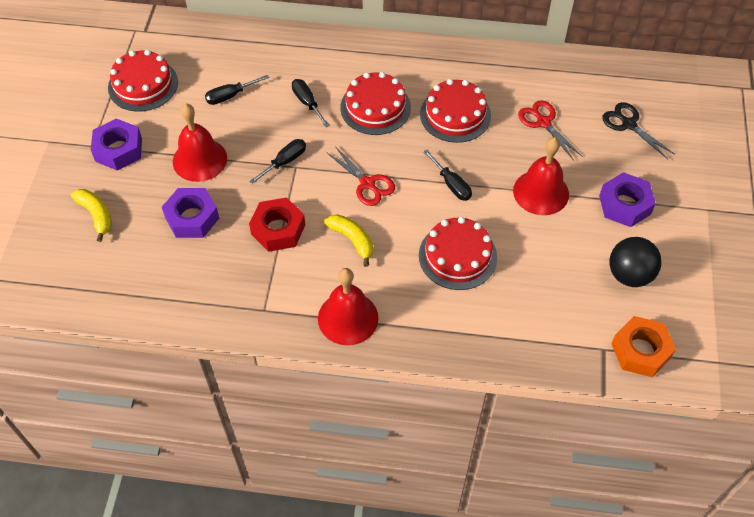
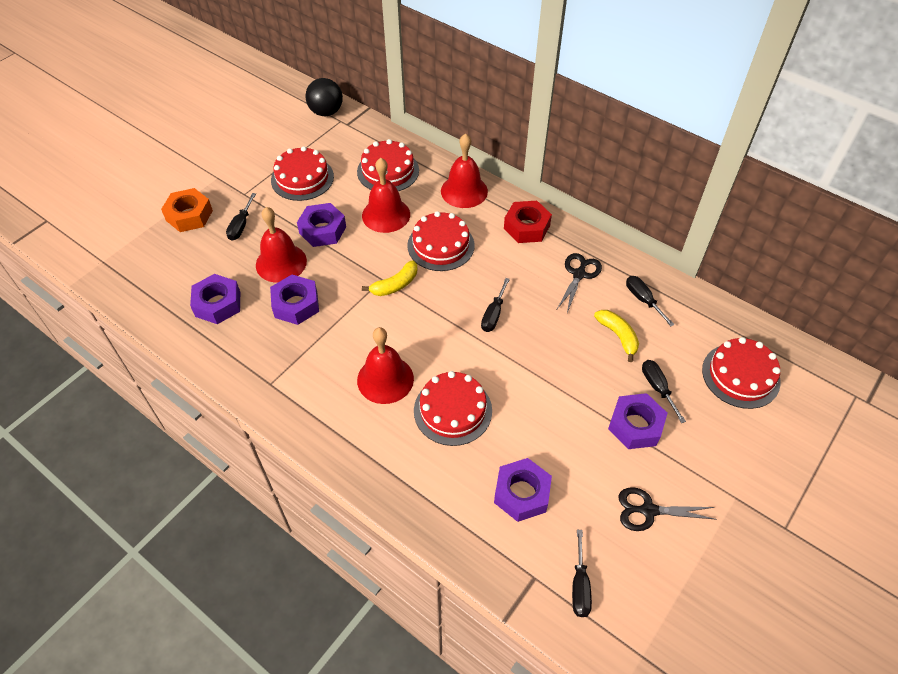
black scissors: 1 -> 2
black screwdriver: 4 -> 5
purple nut: 3 -> 5
red bell: 3 -> 4
red cake: 4 -> 5
red scissors: 2 -> 0

